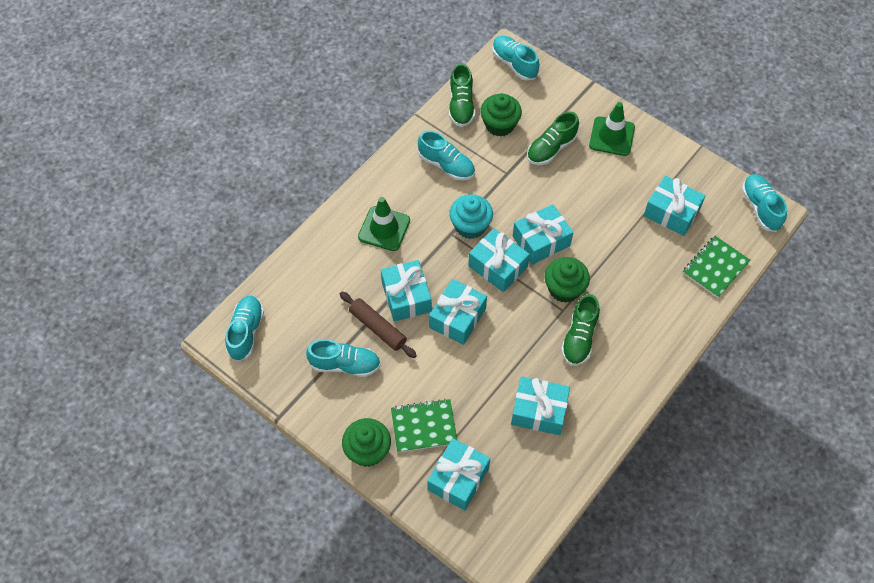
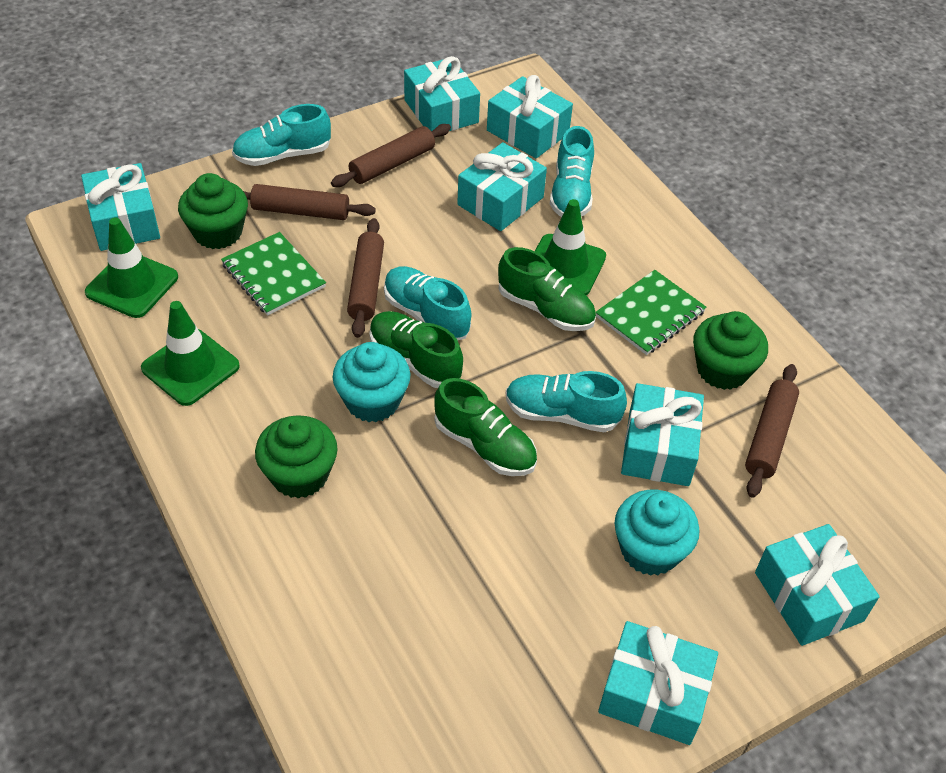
brown rolling pin: 1 -> 4
green traffic cone: 2 -> 3
turquoise cupcake: 1 -> 2
turquoise shoe: 5 -> 4

